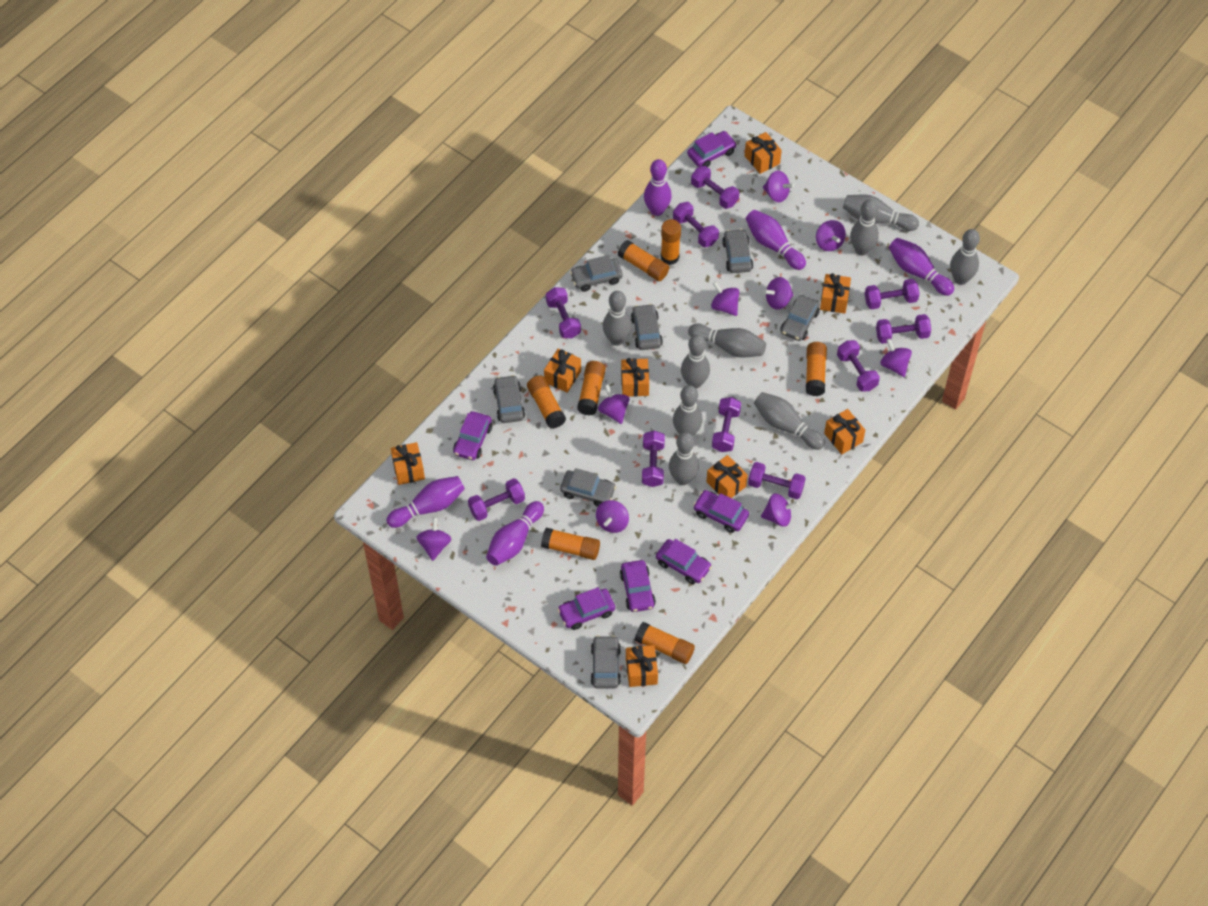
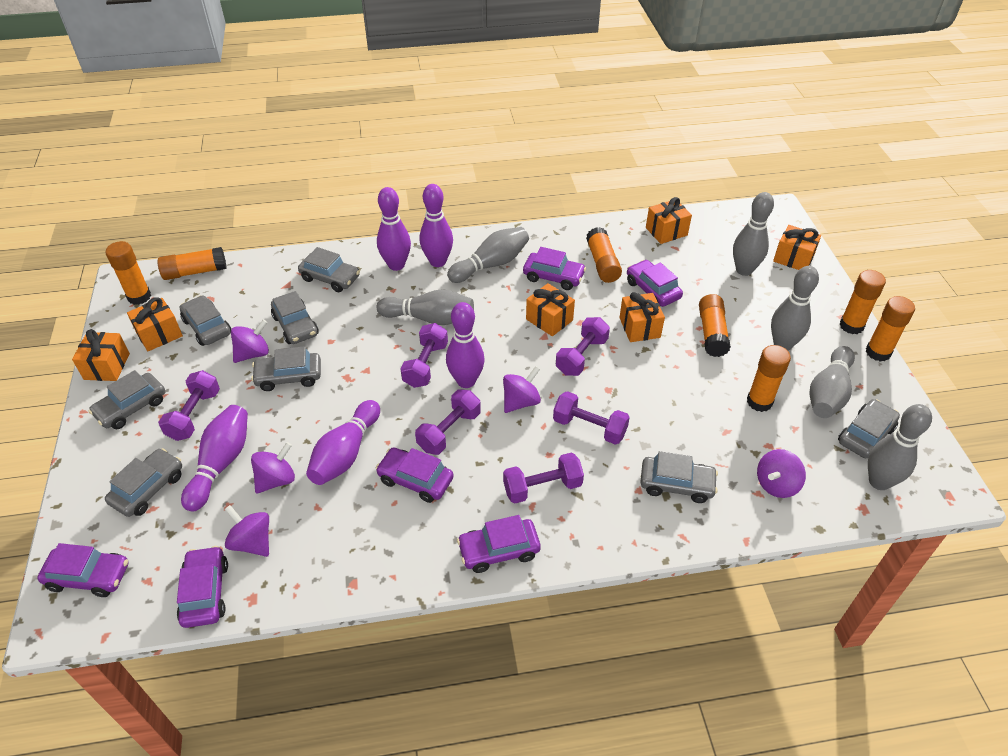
grey bowling pin: 9 -> 6
grey car: 7 -> 8
orange gift: 8 -> 6
purple dumbbell: 10 -> 6
purple spinning top: 9 -> 5

